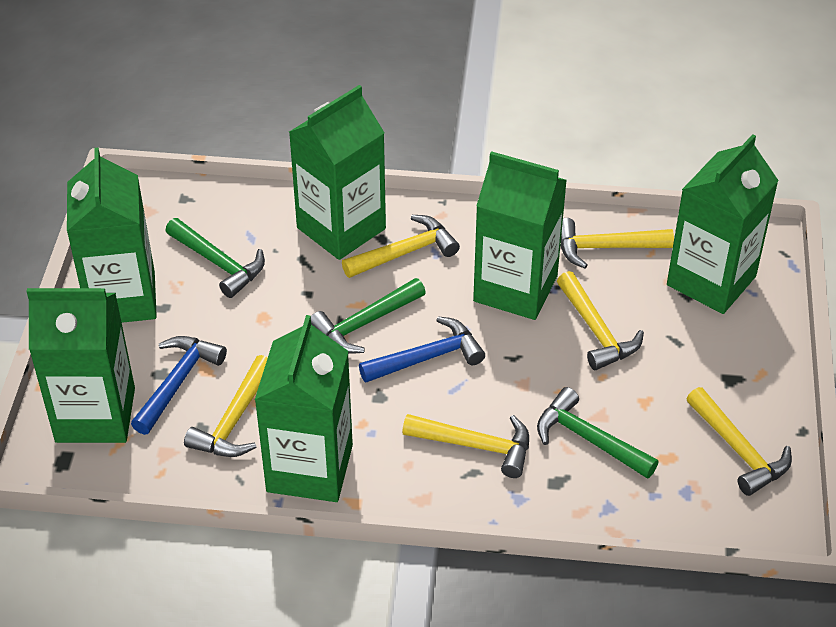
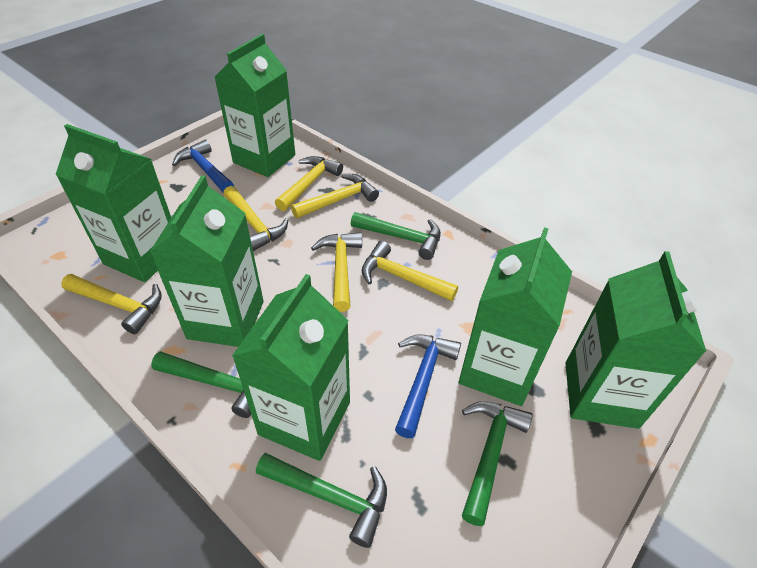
green hammer: 3 -> 4

